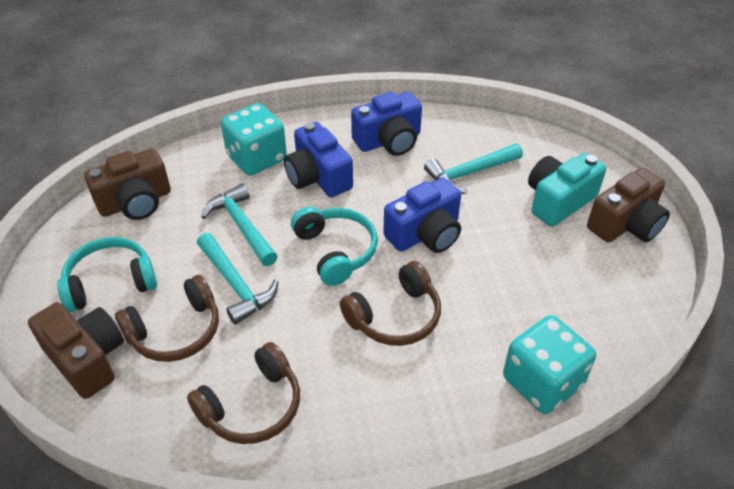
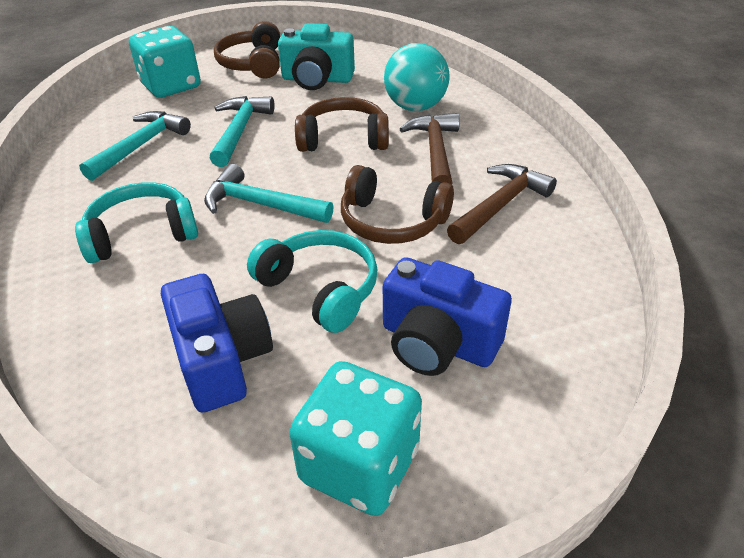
blue camera: 3 -> 2
brown camera: 3 -> 0
brown hammer: 0 -> 2
turquoise ball: 0 -> 1

